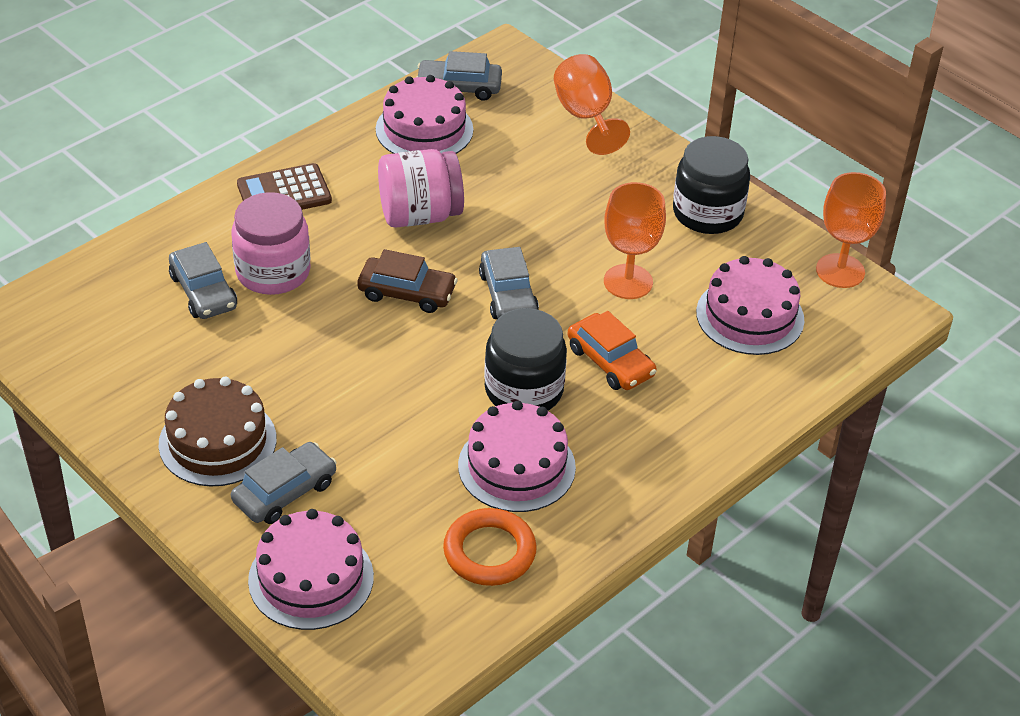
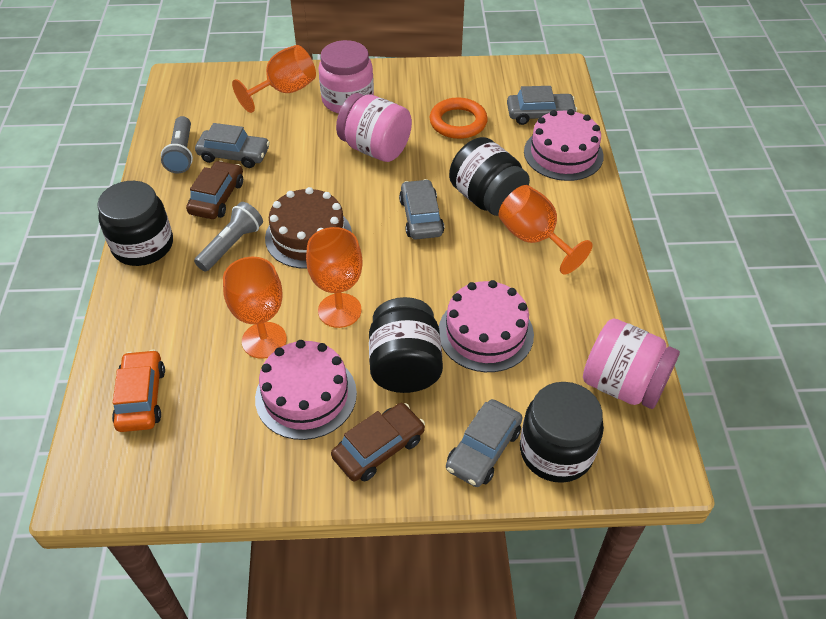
black jar: 2 -> 4
brown calculator: 1 -> 0
brown car: 1 -> 2
grey flashlight: 0 -> 2
orange goblet: 3 -> 4
pink cake: 4 -> 3
pink jar: 2 -> 3

